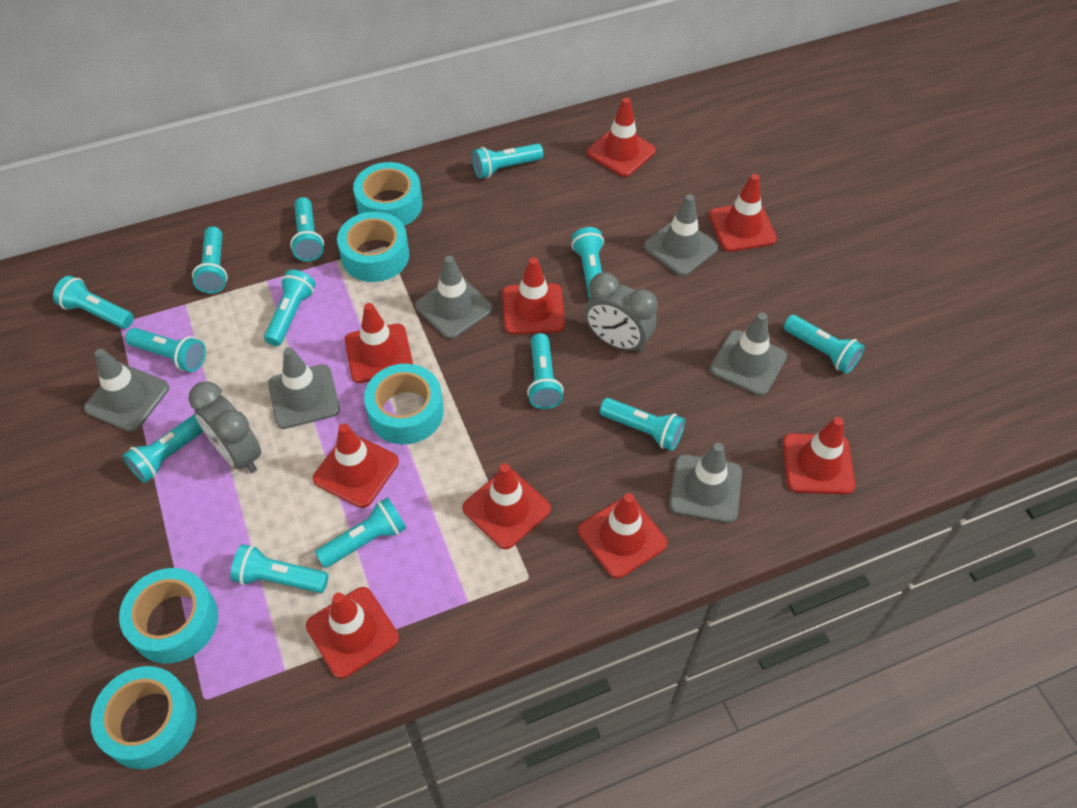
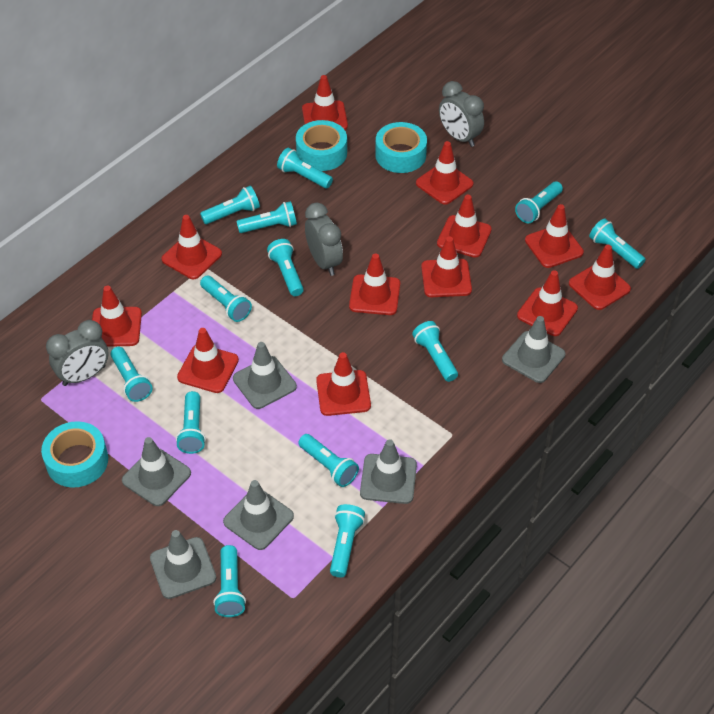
grey clock: 2 -> 3
red traffic cone: 9 -> 12
turquoise tape: 5 -> 3

